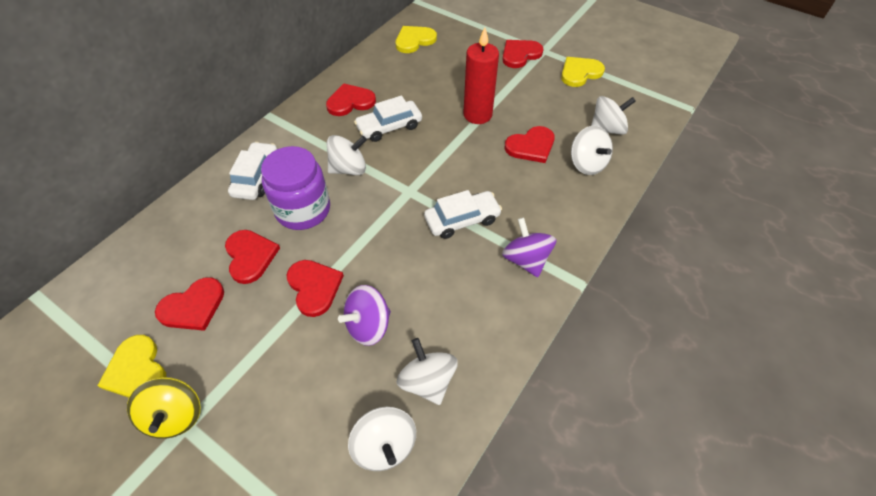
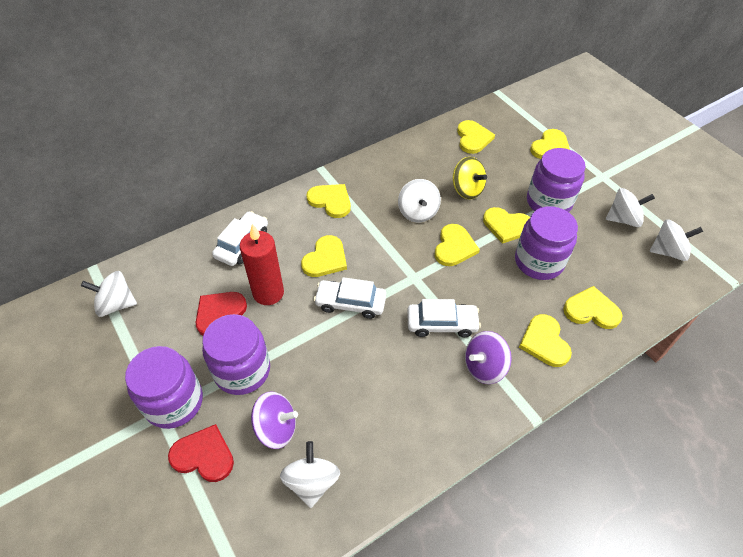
purple jar: 1 -> 4
red heart: 6 -> 2
yellow heart: 3 -> 8

